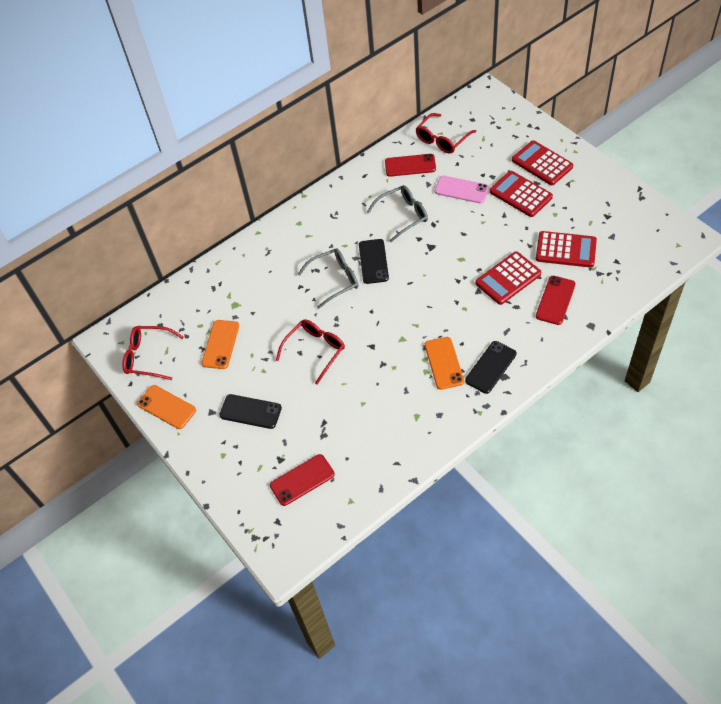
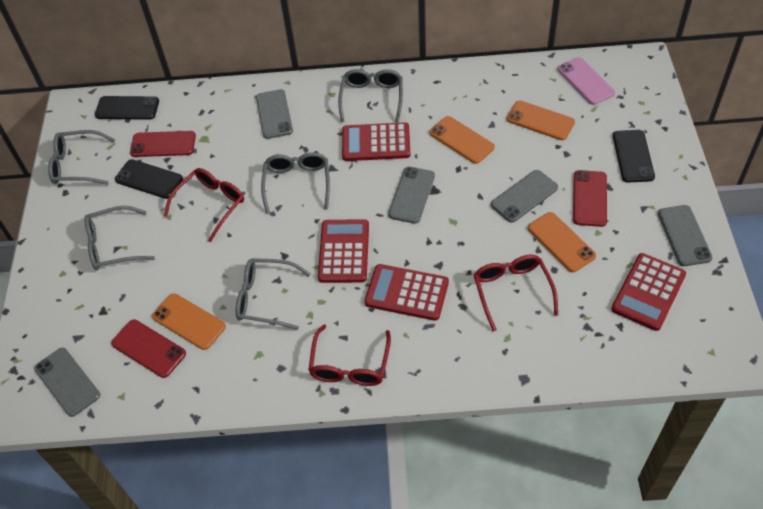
grey glasses: 2 -> 5
grey phone: 0 -> 5
orange phone: 3 -> 4

